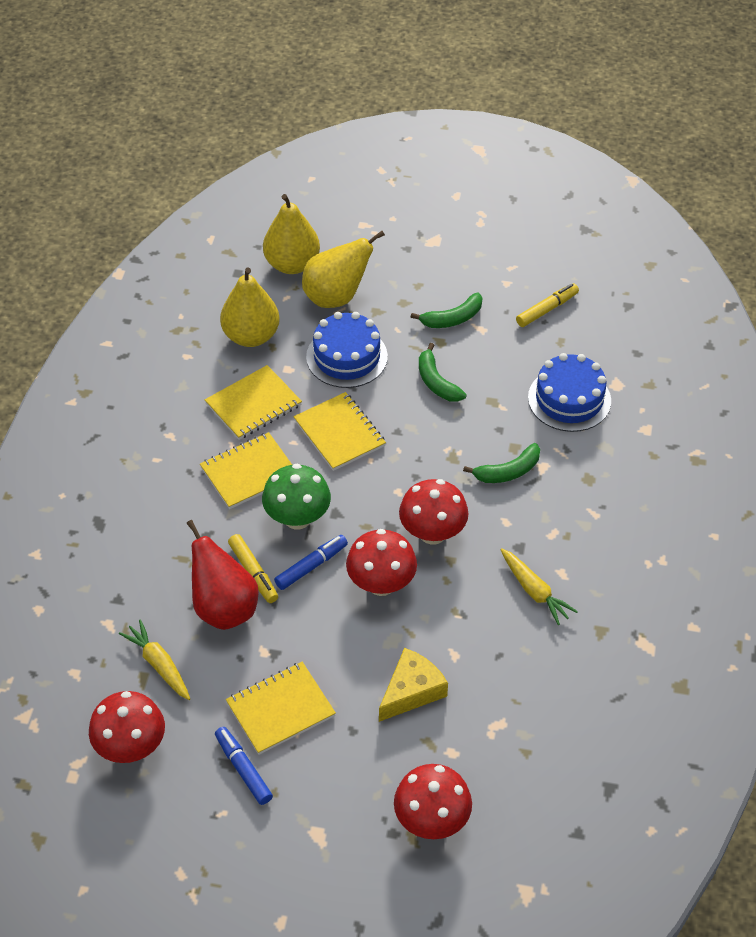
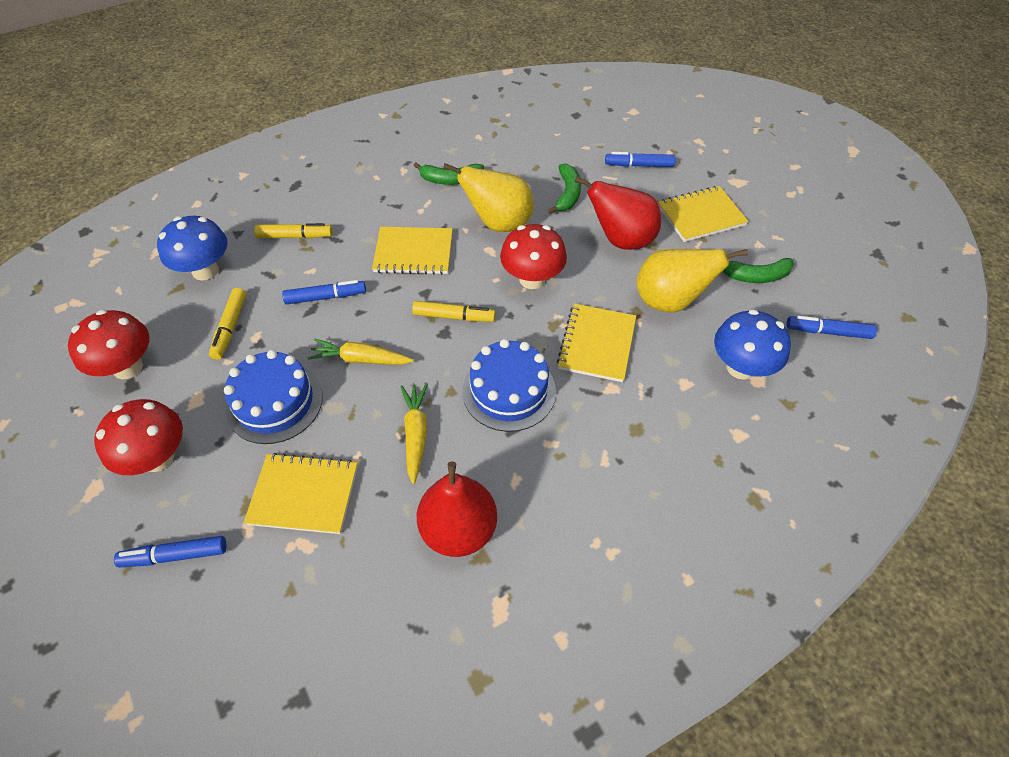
blue marker: 2 -> 4
blue mushroom: 0 -> 2
green mushroom: 1 -> 0
red mushroom: 4 -> 3
red pear: 1 -> 2
yellow cheese: 1 -> 0
yellow marker: 2 -> 3
yellow pear: 3 -> 2

